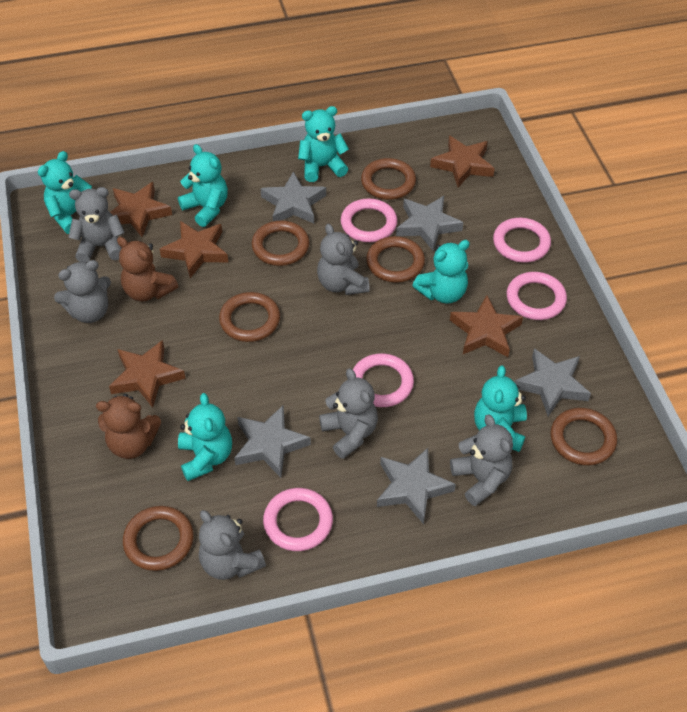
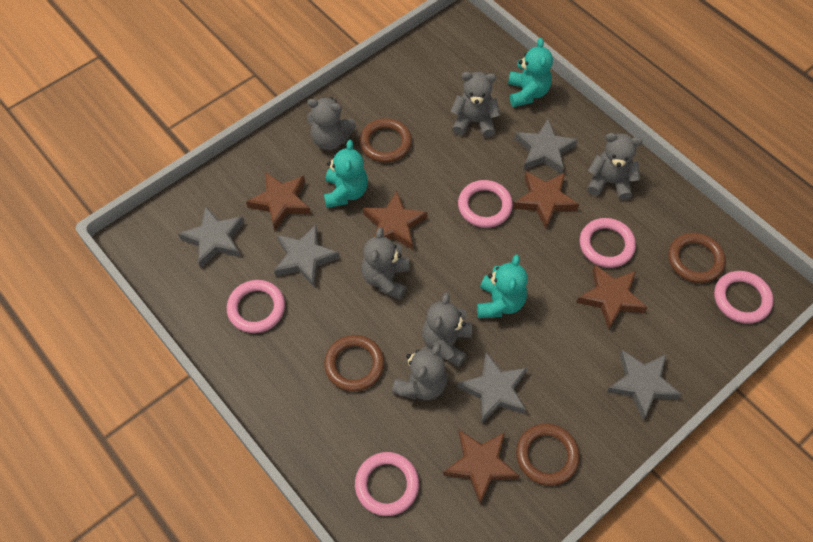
brown ring: 6 -> 4
brown teddy bear: 2 -> 0
turquoise teddy bear: 6 -> 3

